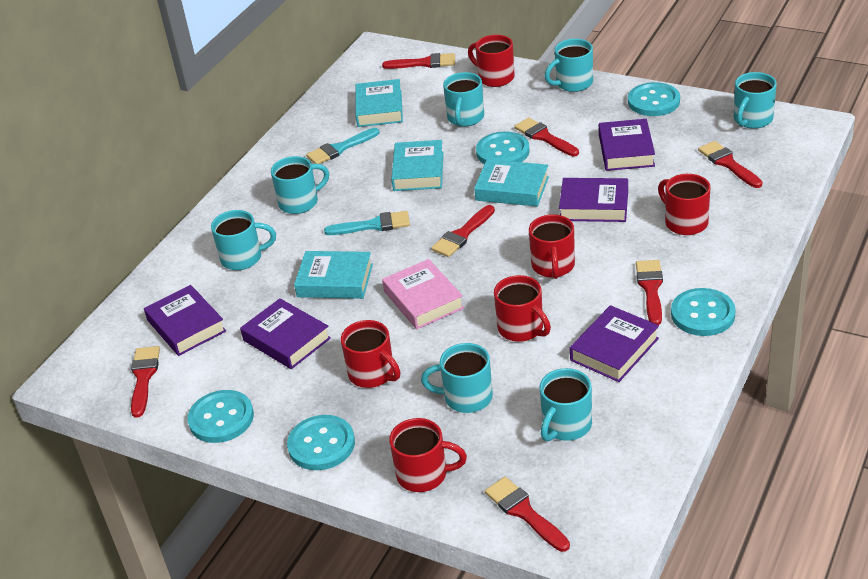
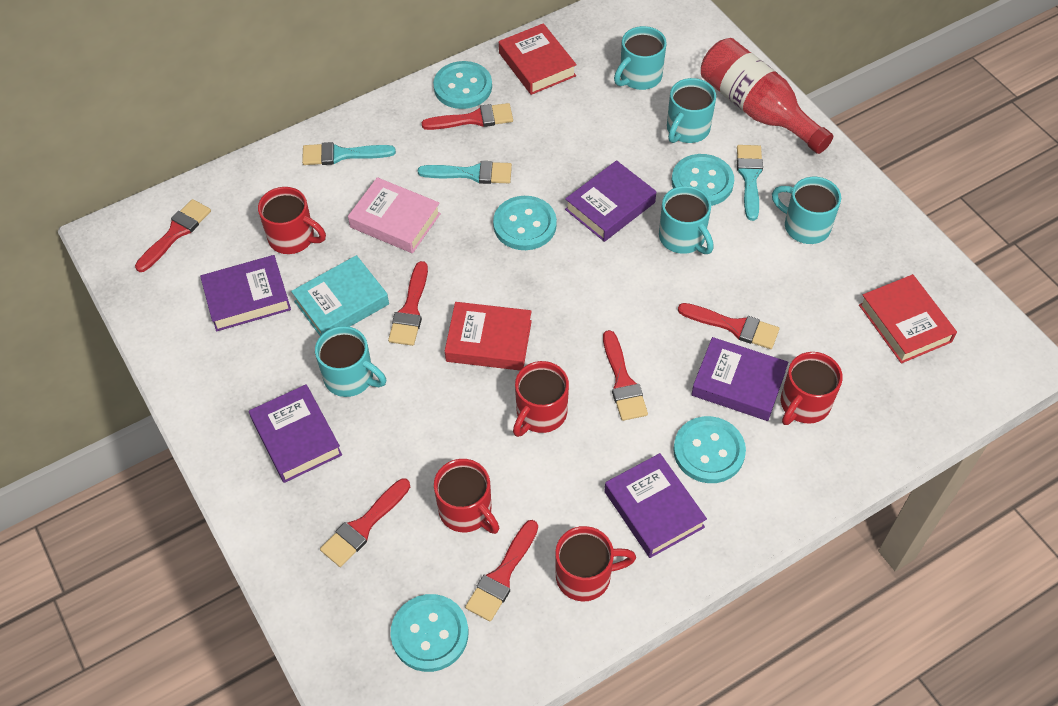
red book: 0 -> 3
red bottle: 0 -> 1
red mug: 6 -> 5
turquoise book: 4 -> 1
turquoise brush: 2 -> 3
turquoise mug: 7 -> 5

